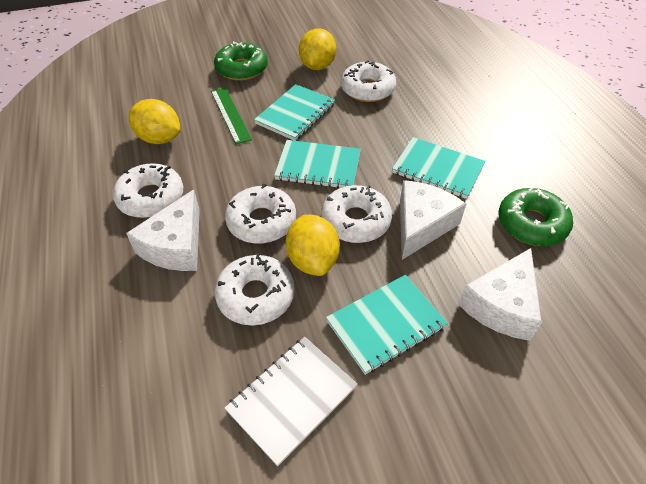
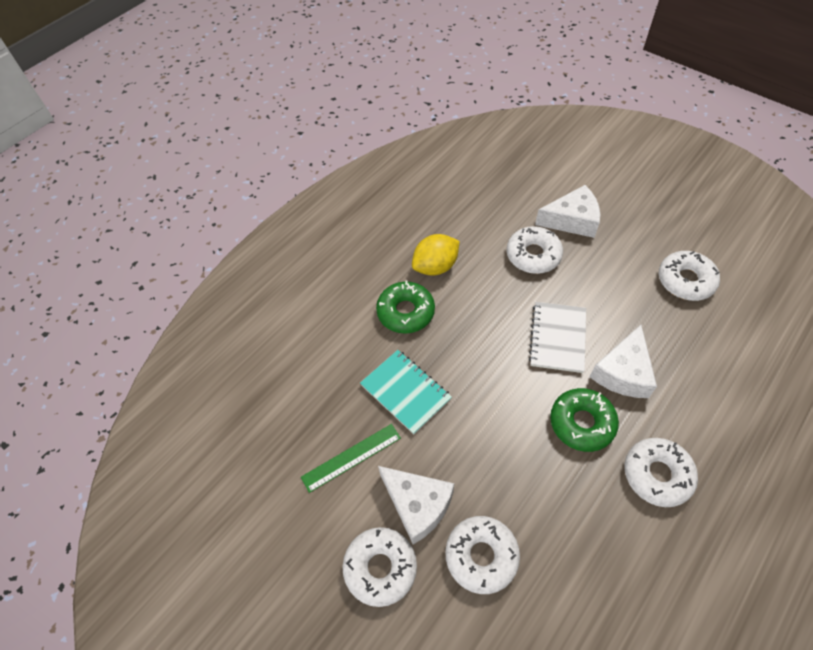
turquoise notebook: 4 -> 1
yellow lemon: 3 -> 1

